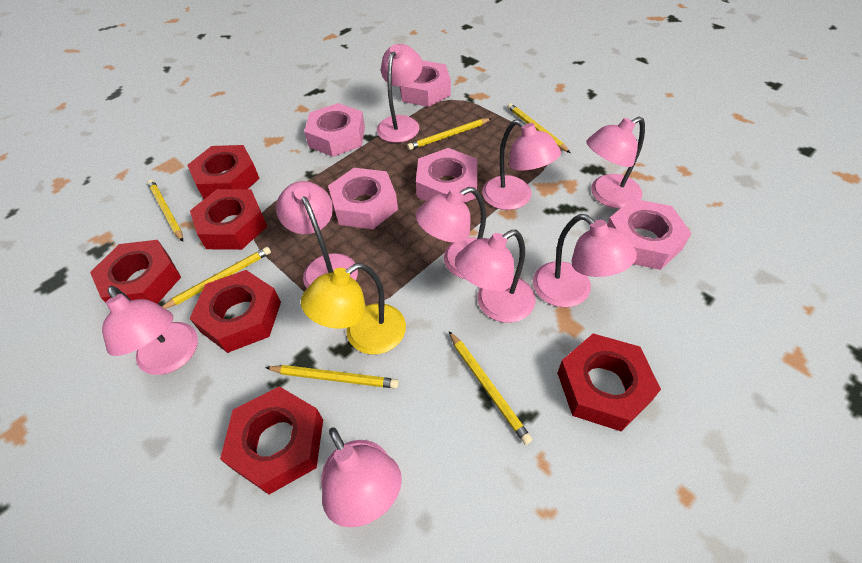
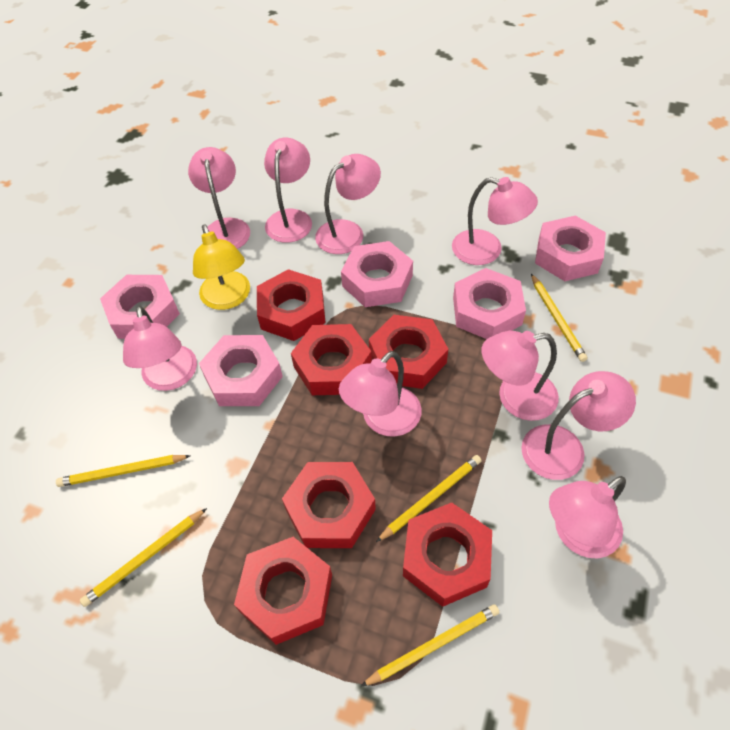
yellow pencil: 6 -> 5

